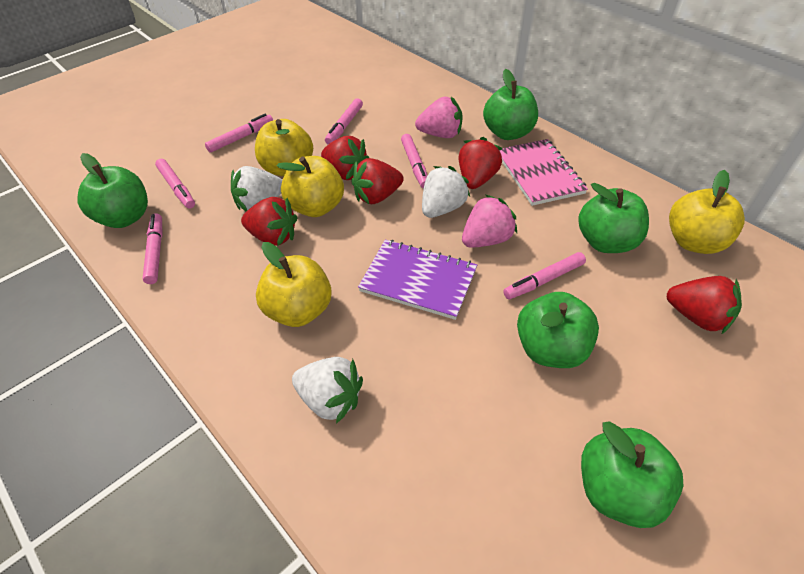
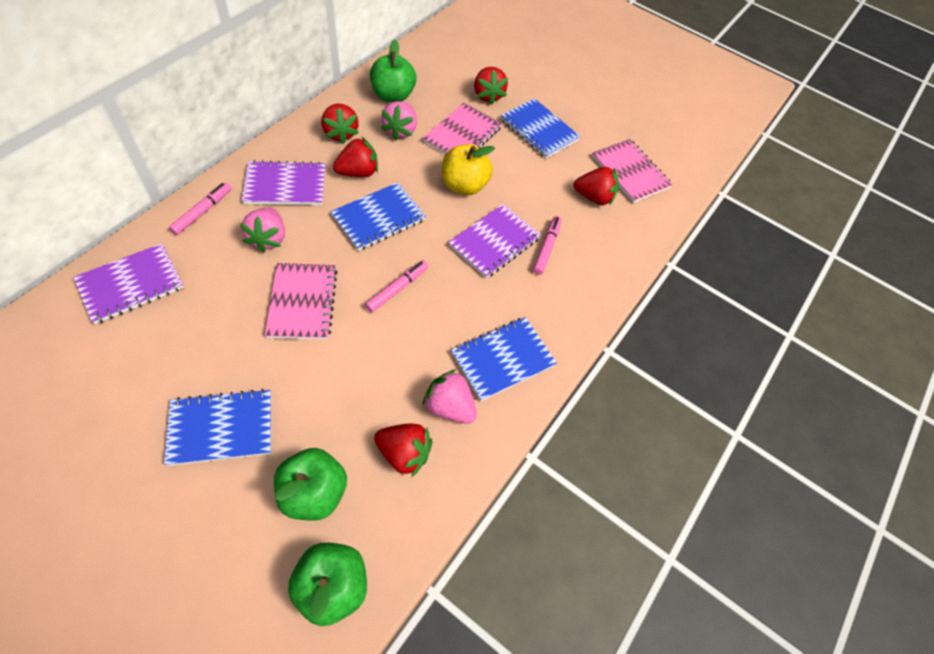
blue notebook: 0 -> 4
green apple: 5 -> 3
pink marker: 6 -> 3
pink notebook: 1 -> 3
pink strawberry: 2 -> 3
purple notebook: 1 -> 3
white strawberry: 3 -> 0
yellow apple: 4 -> 1

